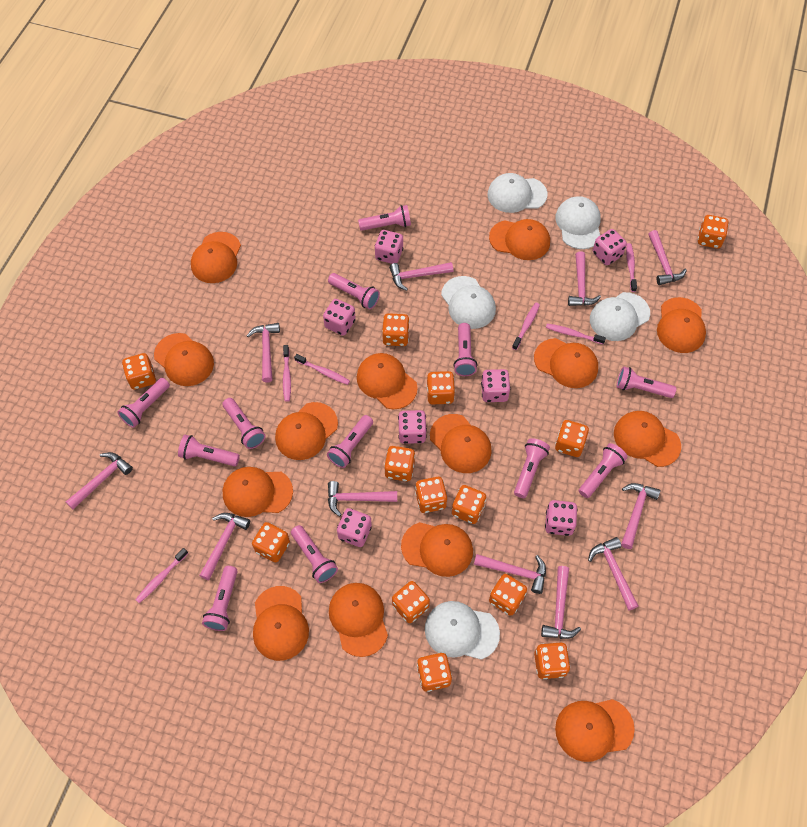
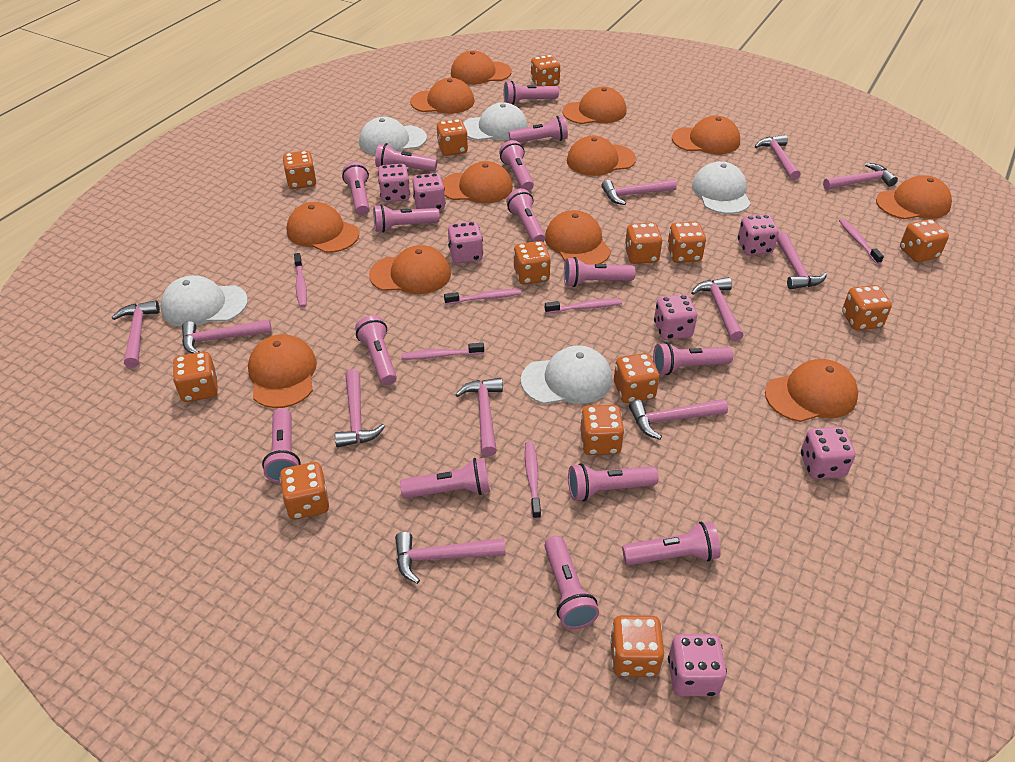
orange cap: 14 -> 12
pink flashlight: 12 -> 15

